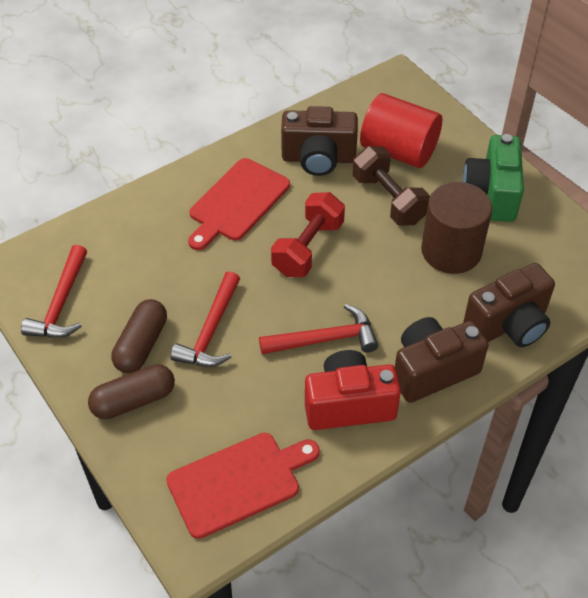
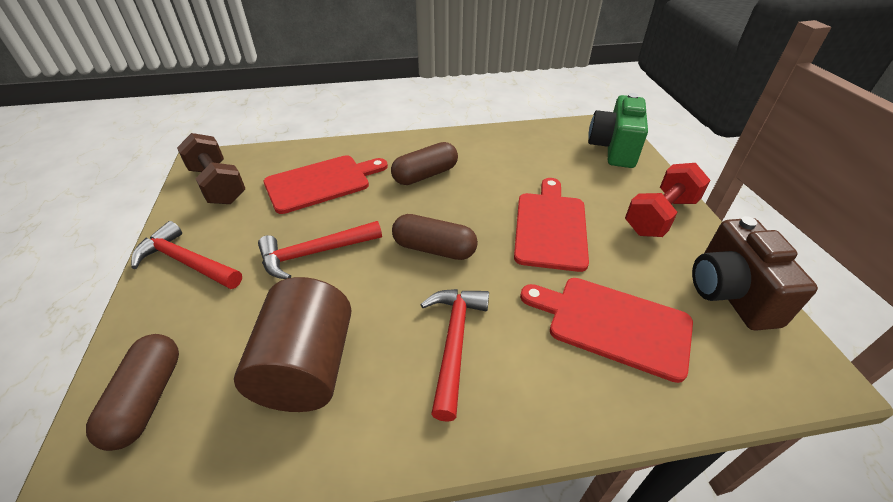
brown camera: 3 -> 1
brown capsule: 2 -> 3
red camera: 1 -> 0
red cutting board: 2 -> 3
red cylinder: 1 -> 0

